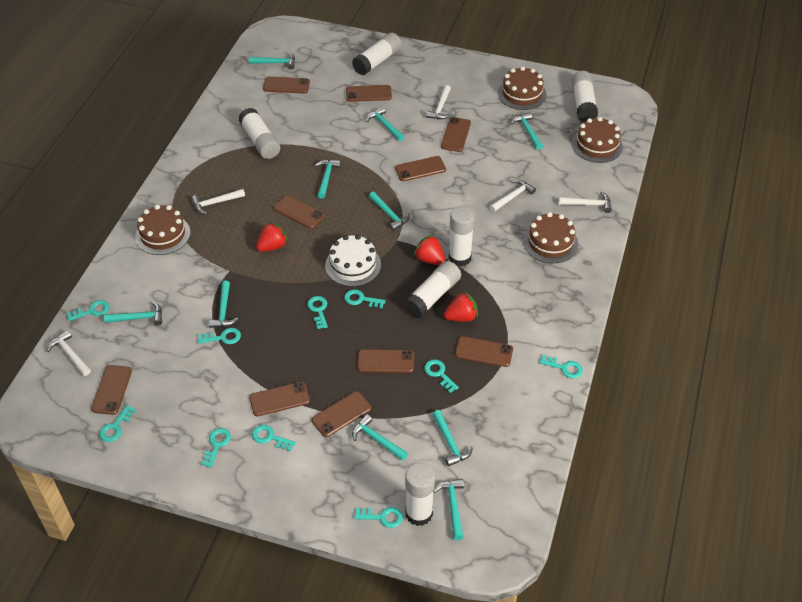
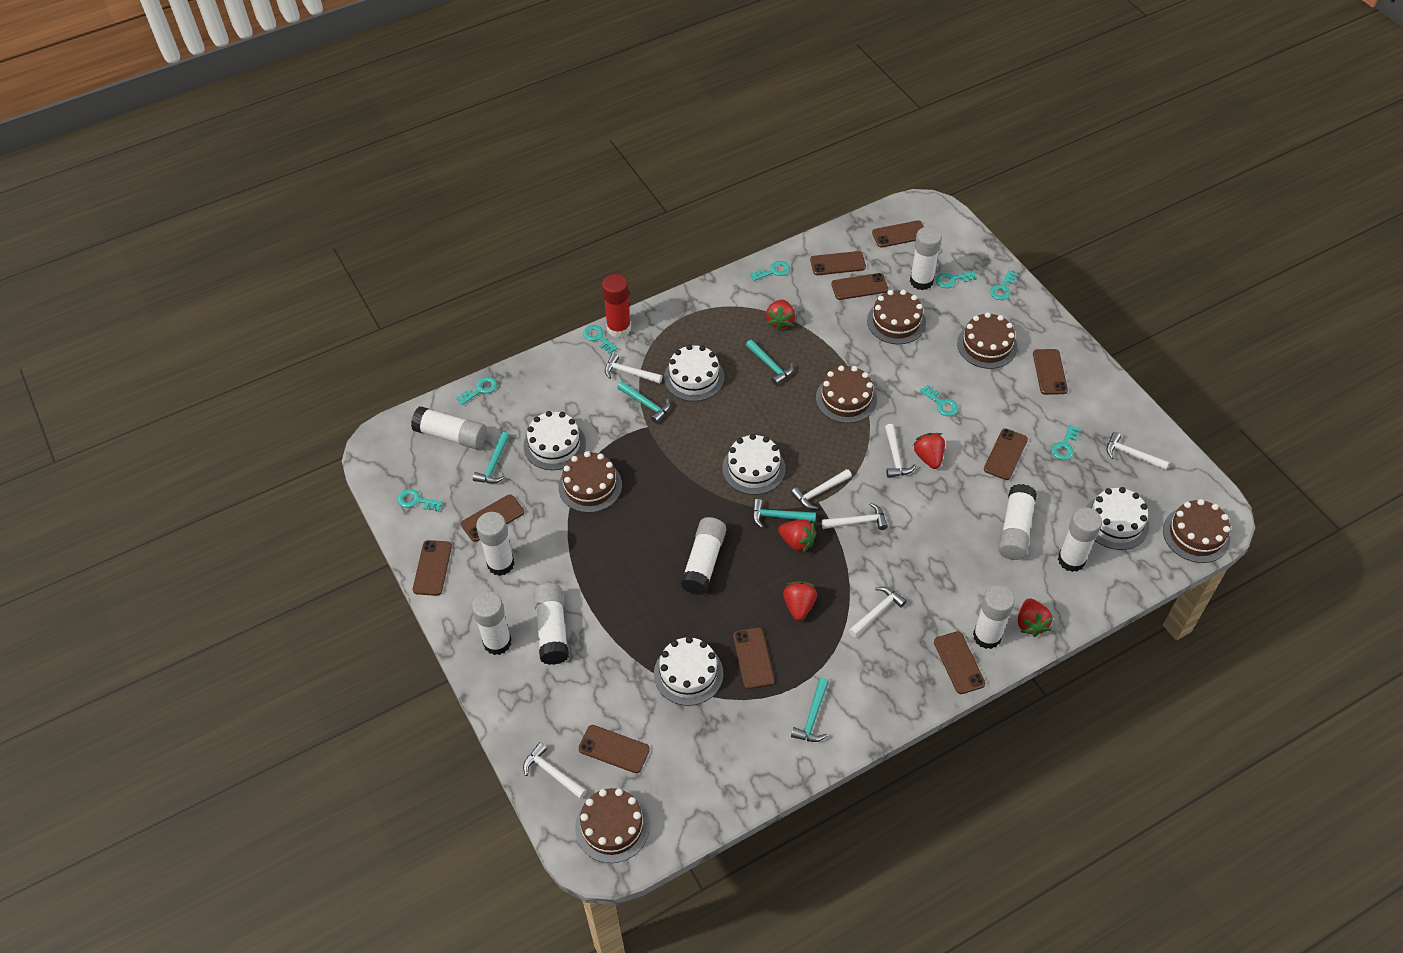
brown cake: 4 -> 6
red glue stick: 0 -> 1
red strawberry: 3 -> 5
turquoise hammer: 10 -> 5
turquoise key: 10 -> 8
white cake: 1 -> 5
white glue stick: 6 -> 9
white hammer: 5 -> 7

